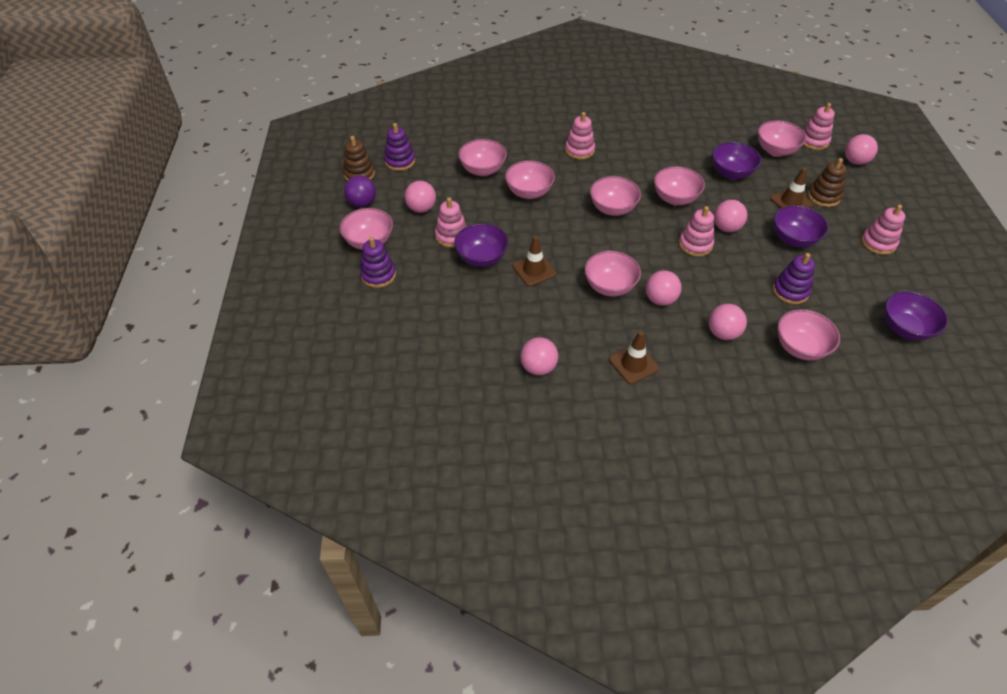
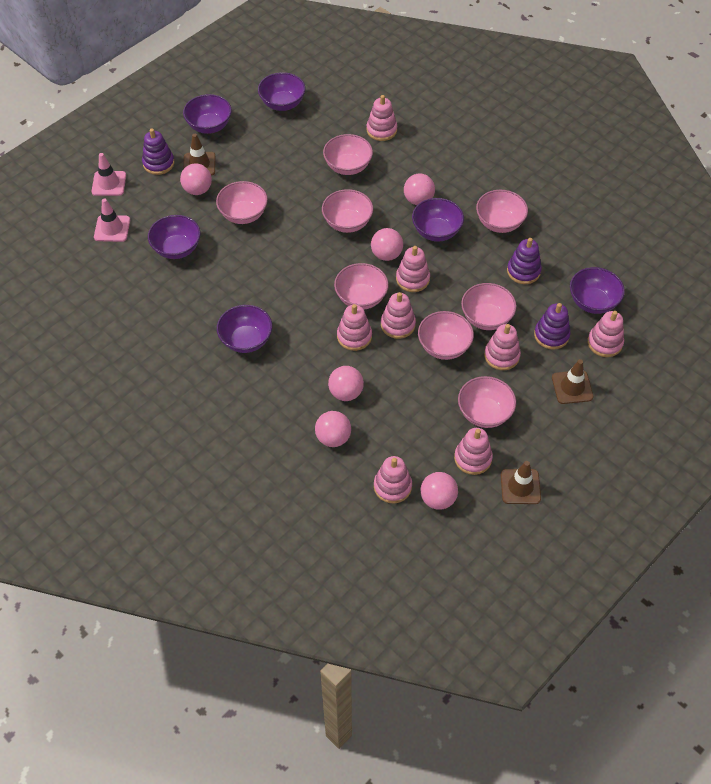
brown stacking toy: 2 -> 0
pink stacking toy: 5 -> 8
pink traffic cone: 0 -> 2
purple ball: 1 -> 0
purple bowl: 4 -> 6

